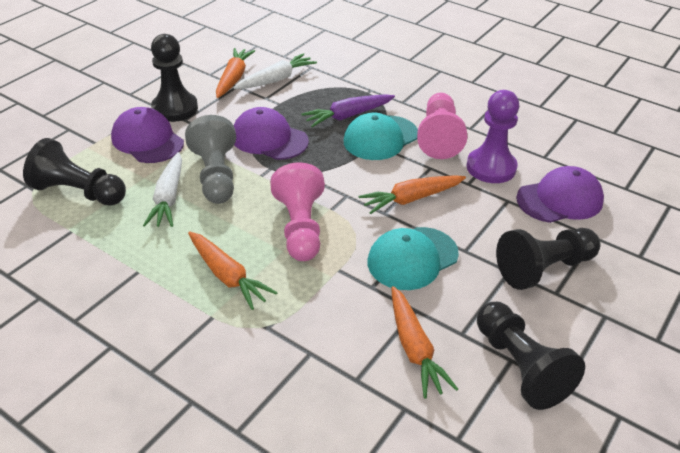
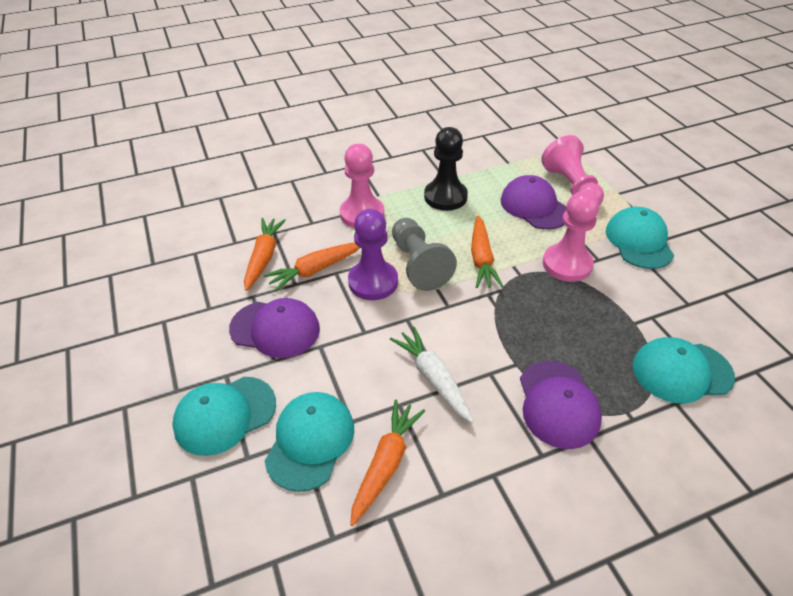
black pawn: 4 -> 1
pink pawn: 2 -> 3
purple carrot: 1 -> 0
turquoise cap: 2 -> 4
white carrot: 2 -> 1

